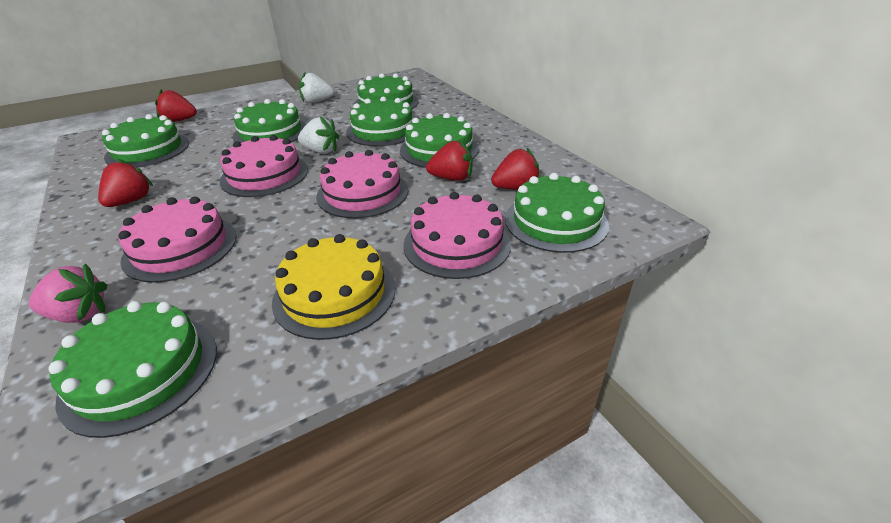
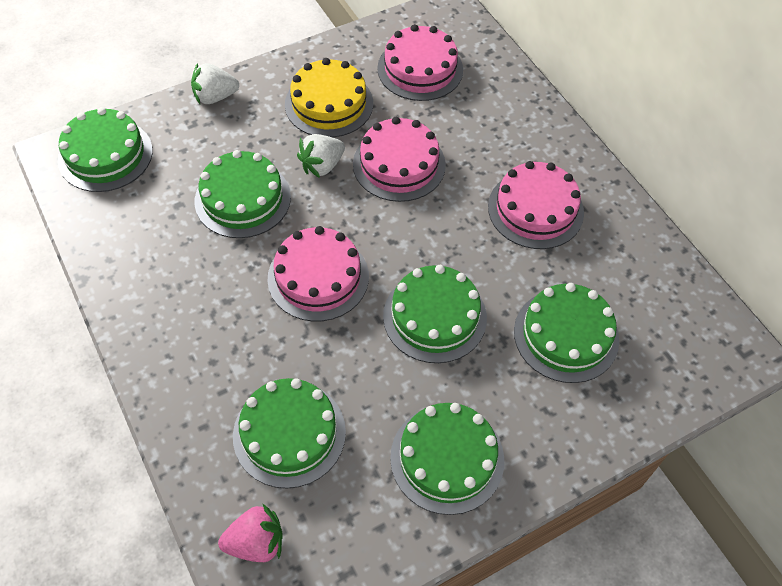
green cake: 7 -> 6
red strawberry: 4 -> 0

